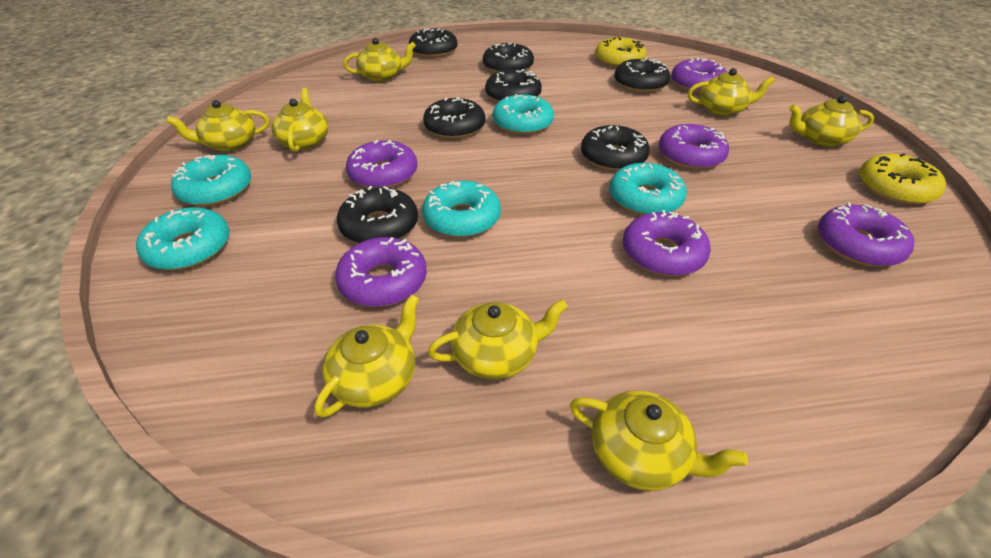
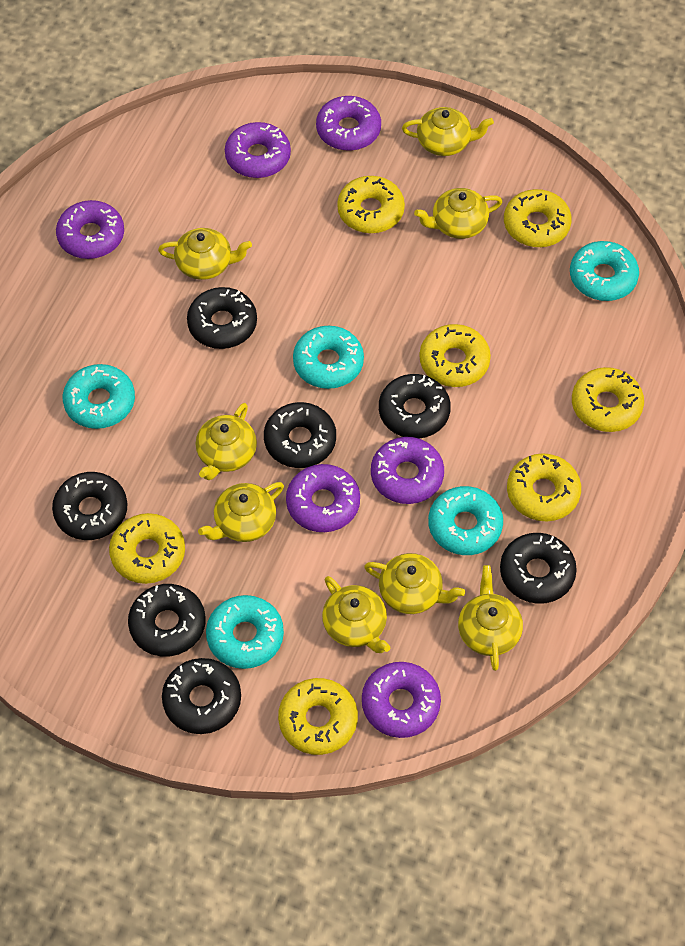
yellow donut: 2 -> 7

